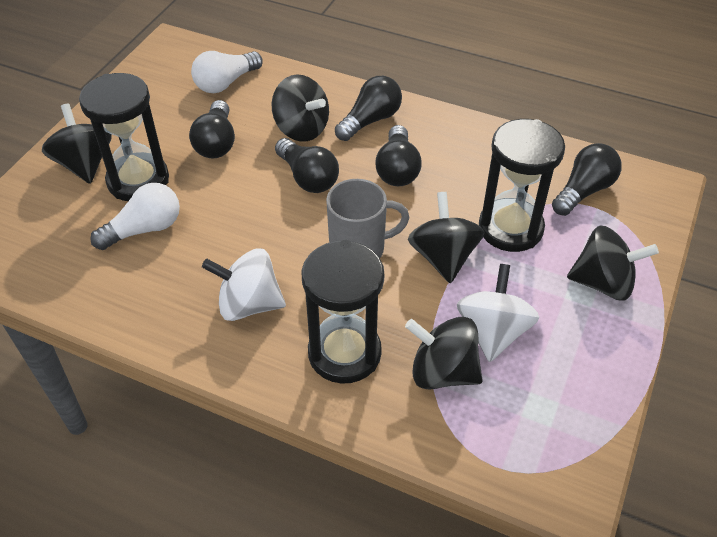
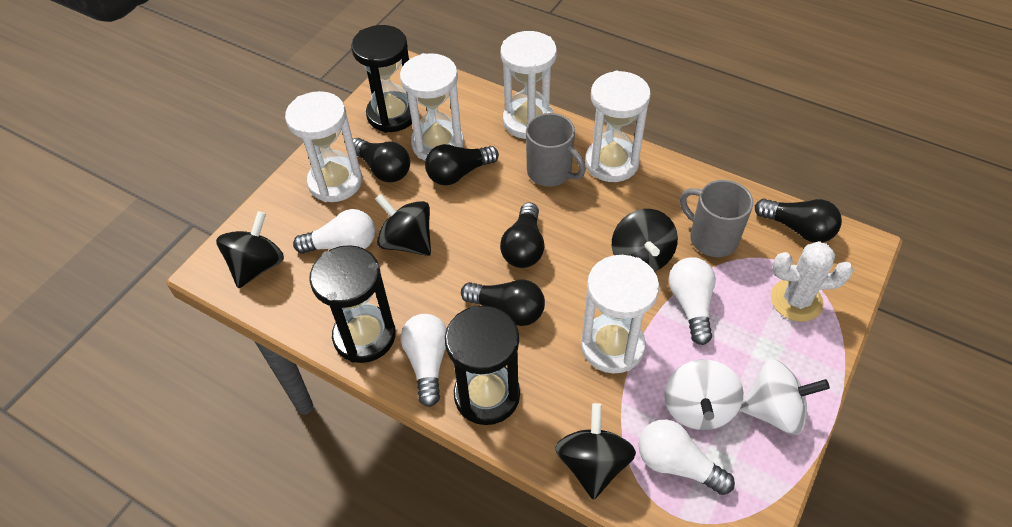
black spinning top: 5 -> 4
grey mug: 1 -> 2
white cactus: 0 -> 1
white hourglass: 0 -> 5
white light bulb: 2 -> 4

